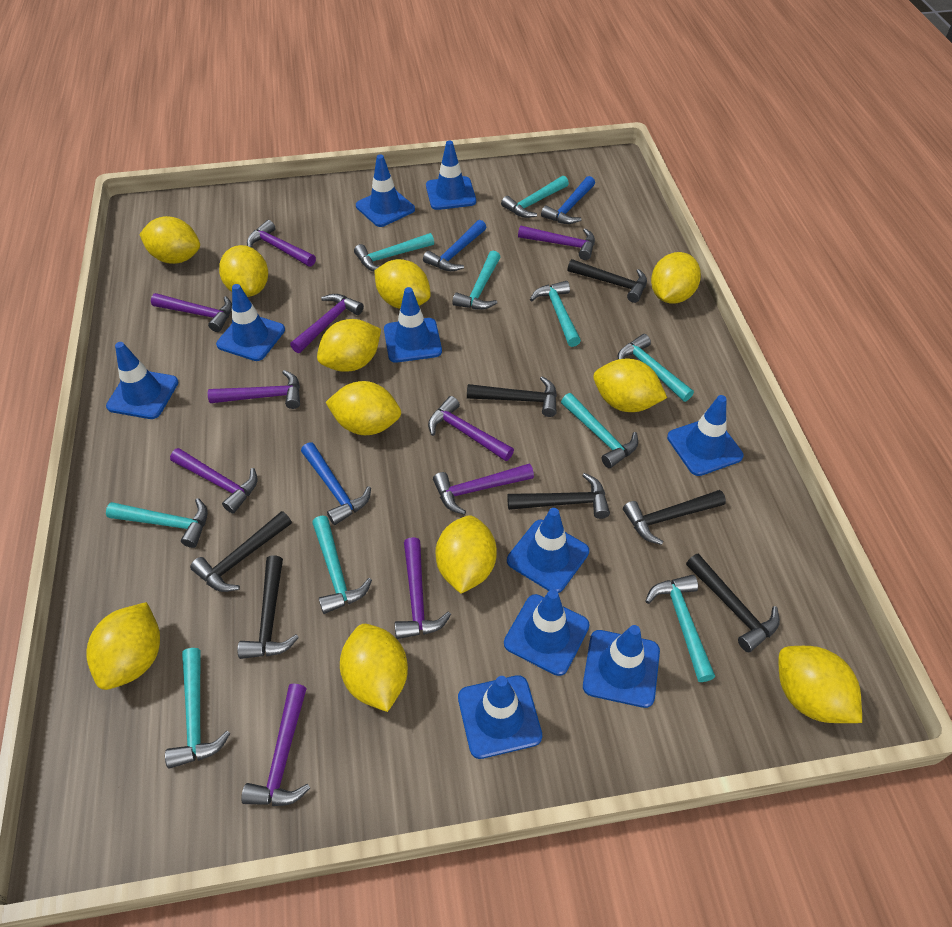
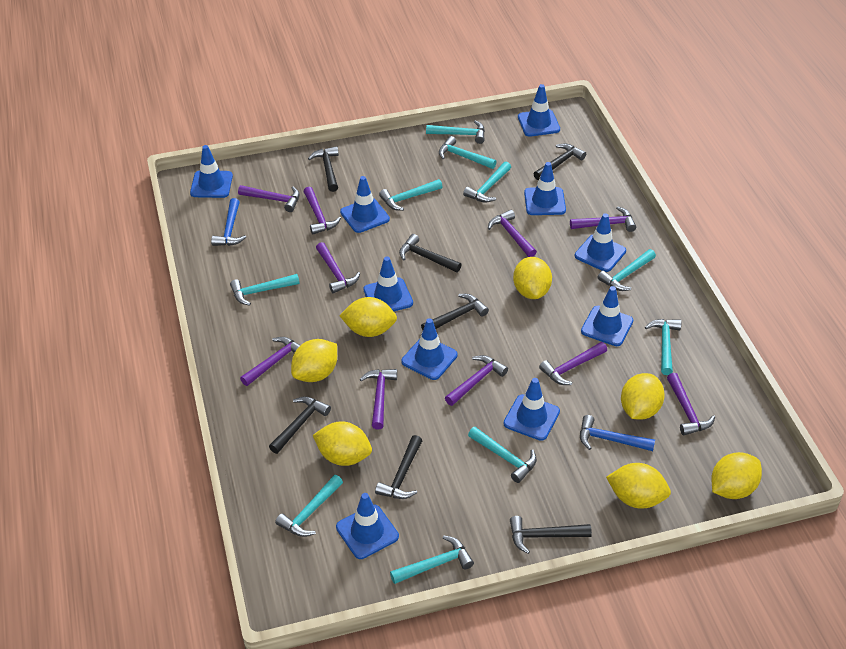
blue hammer: 3 -> 2
yellow lemon: 11 -> 7

